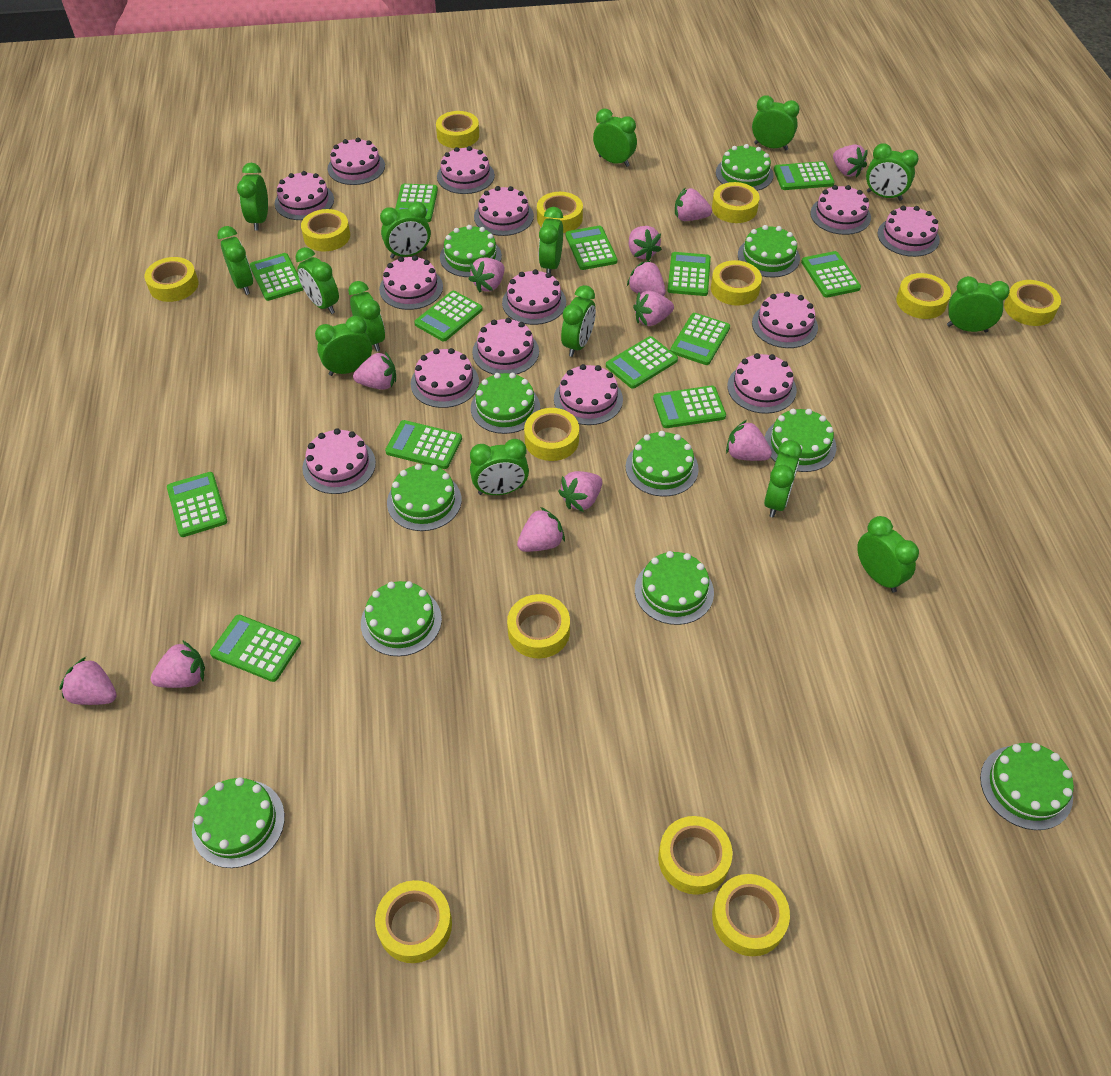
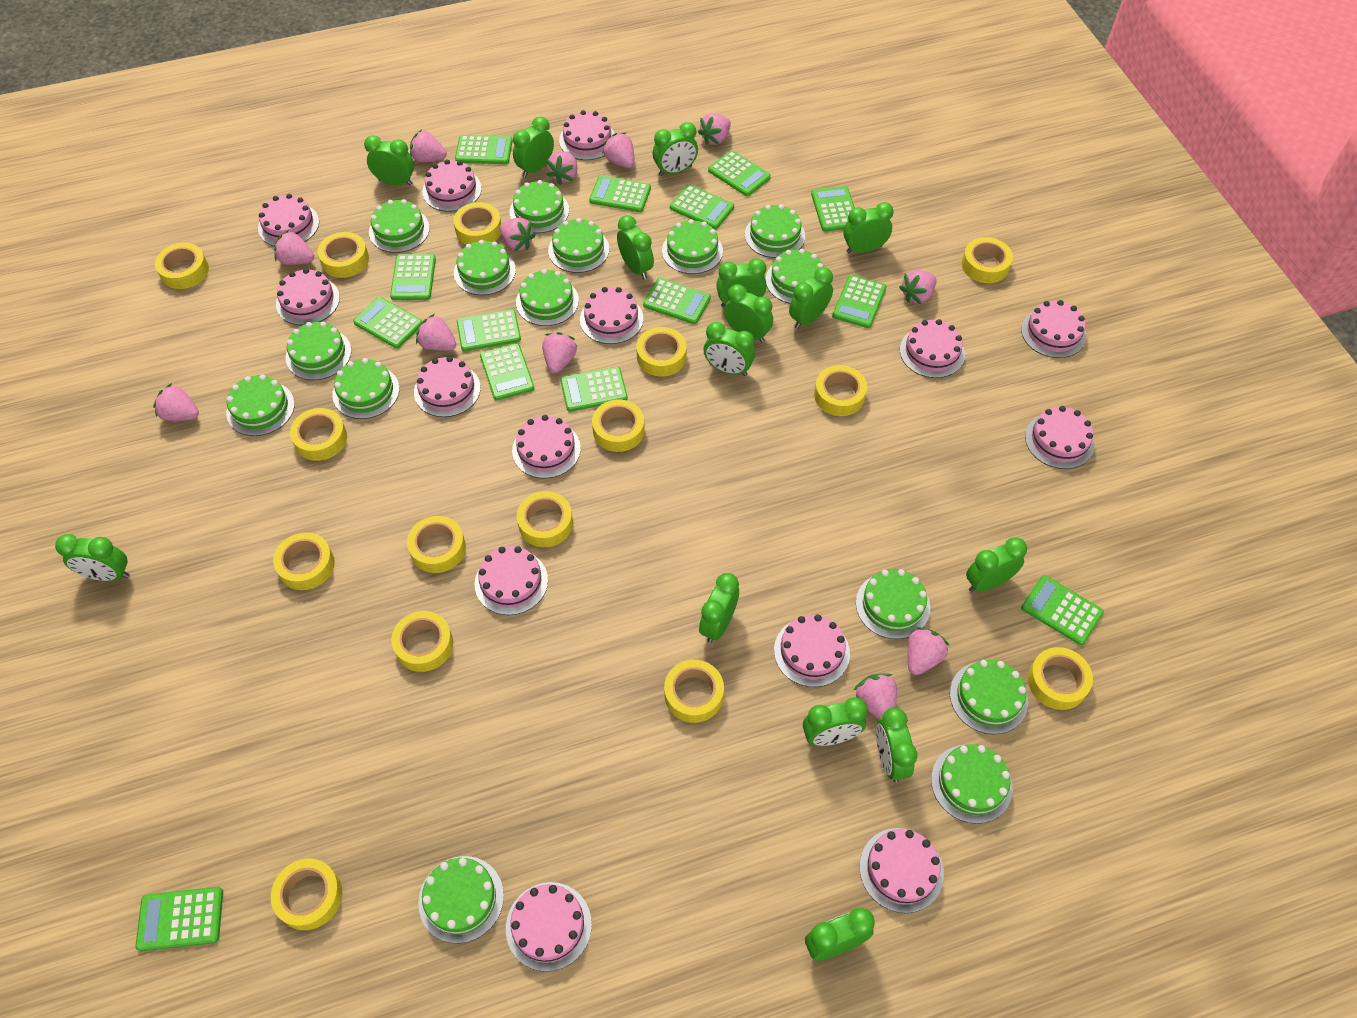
green cake: 11 -> 15
green calculator: 13 -> 14
yellow tape: 13 -> 15

